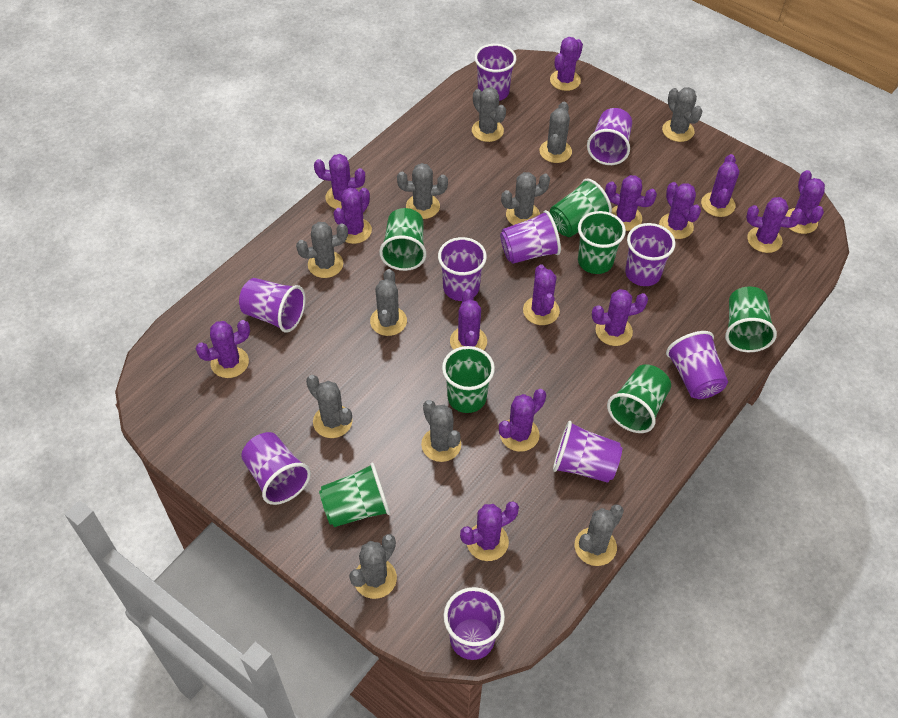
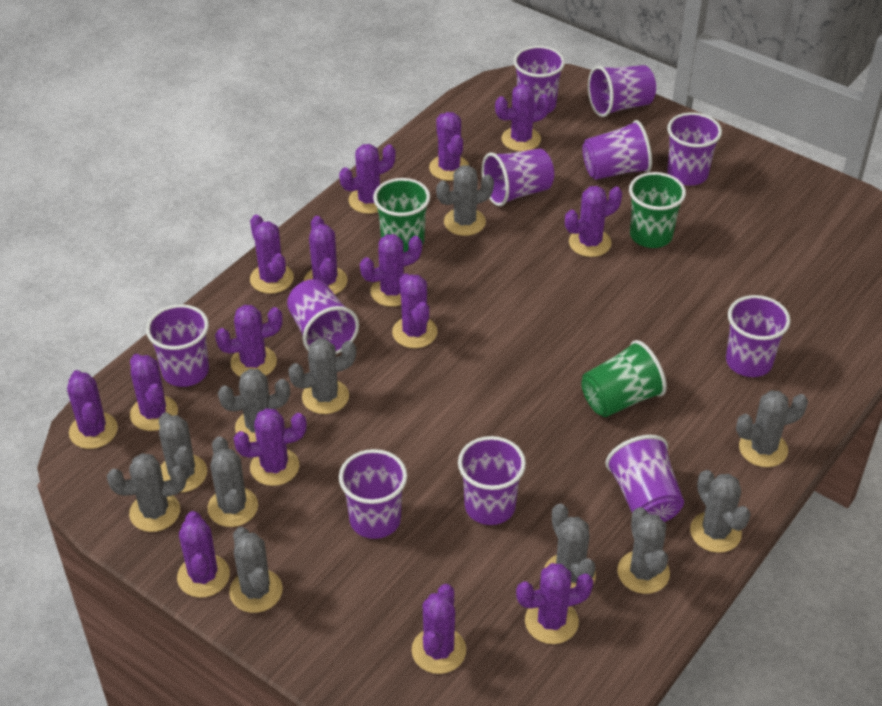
green cup: 7 -> 3
purple cactus: 14 -> 15
purple cup: 10 -> 11

